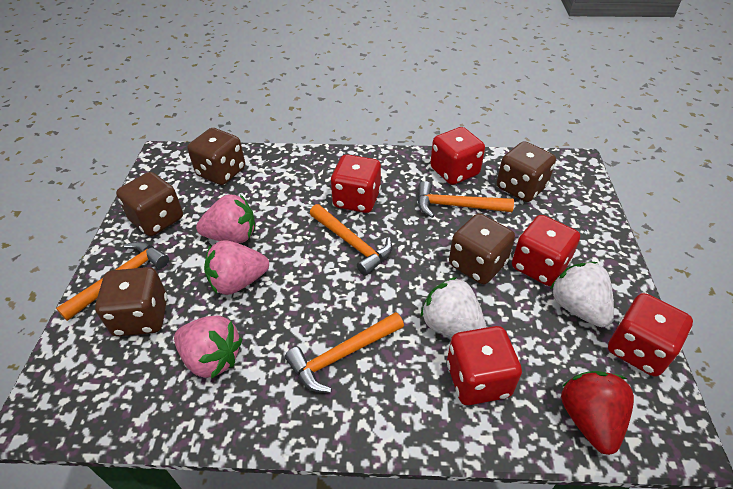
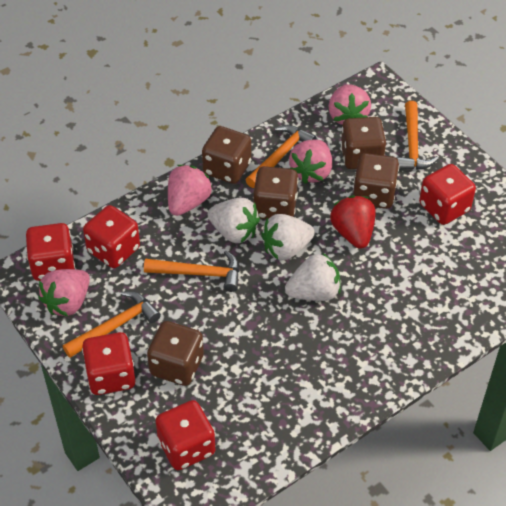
pink strawberry: 3 -> 4
white strawberry: 2 -> 3

